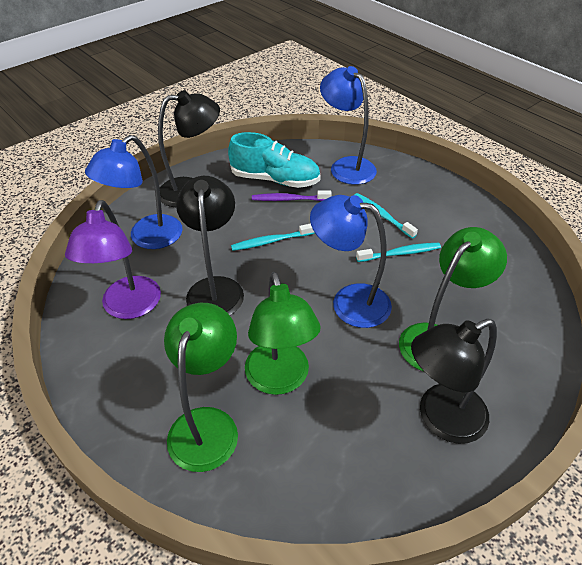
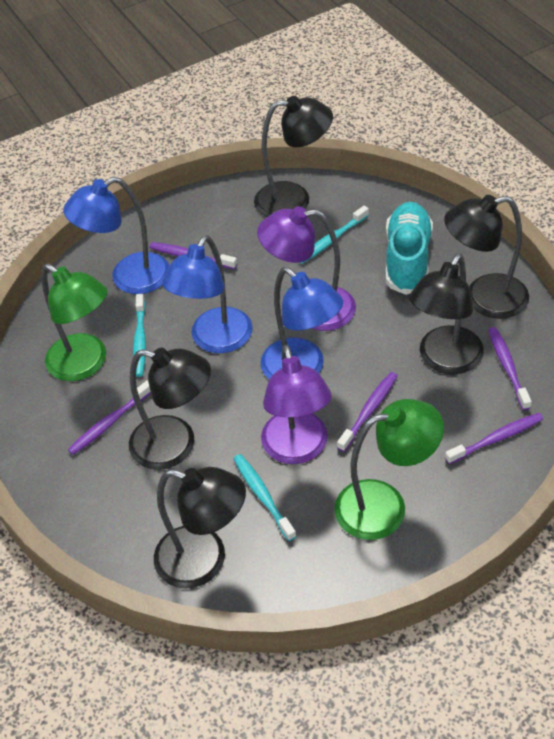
black lamp: 3 -> 5
green lamp: 3 -> 2
purple lamp: 1 -> 2
purple toothbrush: 1 -> 5

